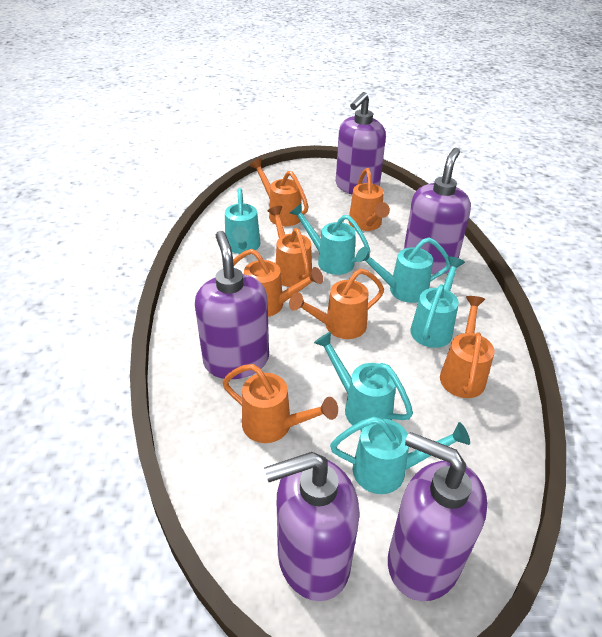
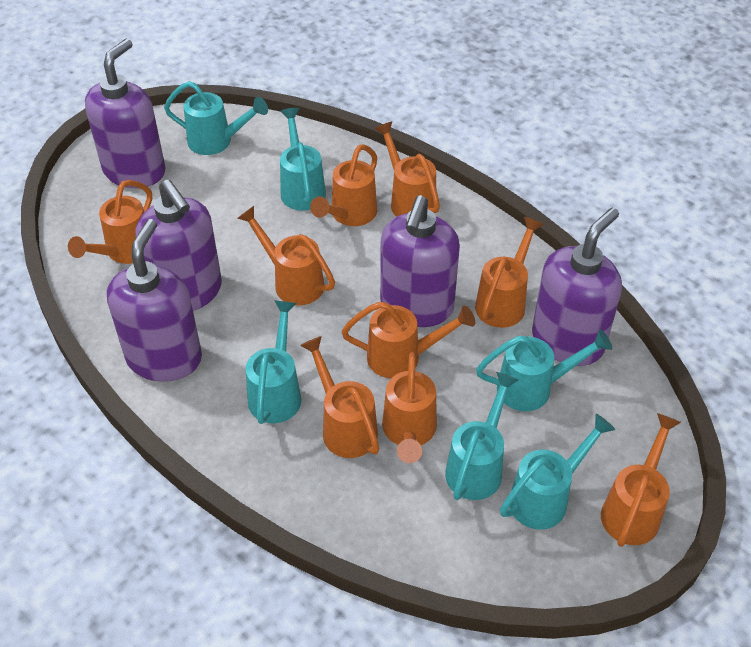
orange watering can: 7 -> 9

